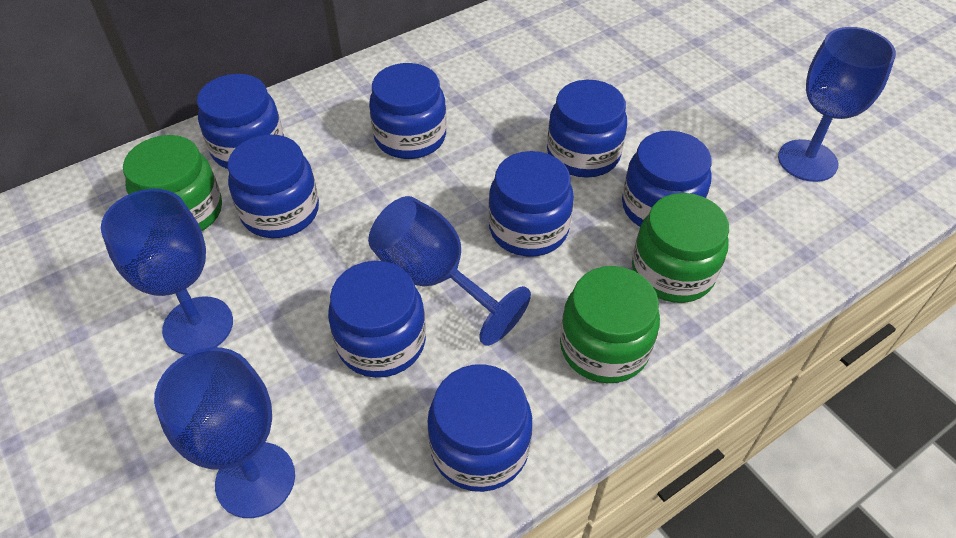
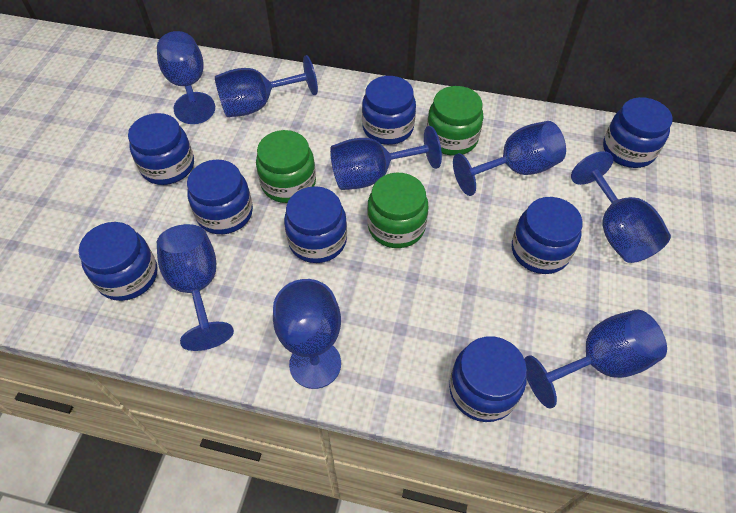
blue goblet: 4 -> 8

